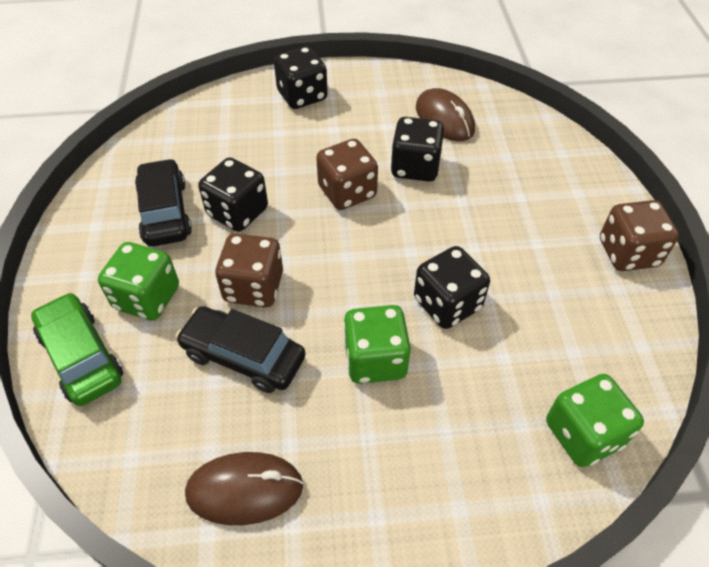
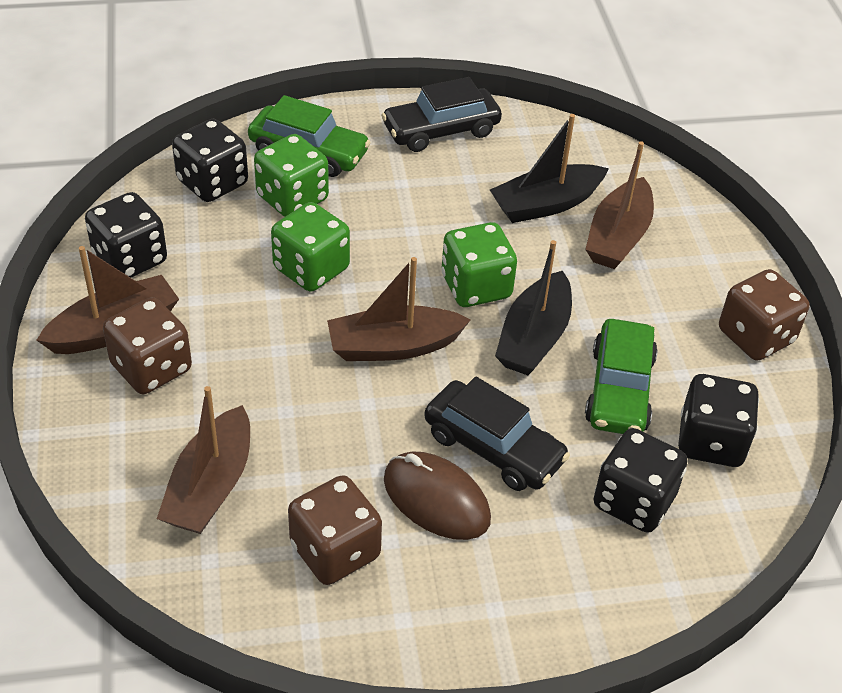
black boat: 0 -> 2
brown boat: 0 -> 4
brown mouse: 2 -> 1
green car: 1 -> 2

